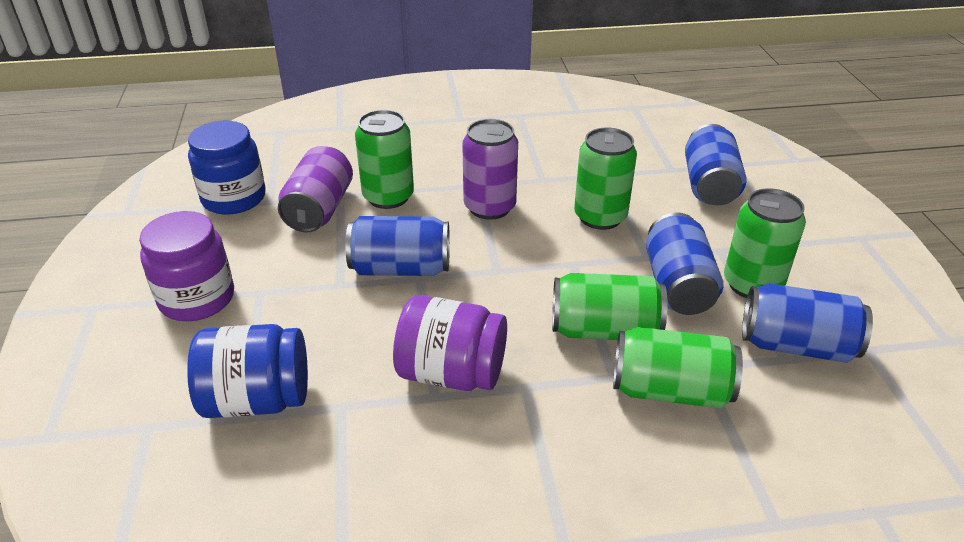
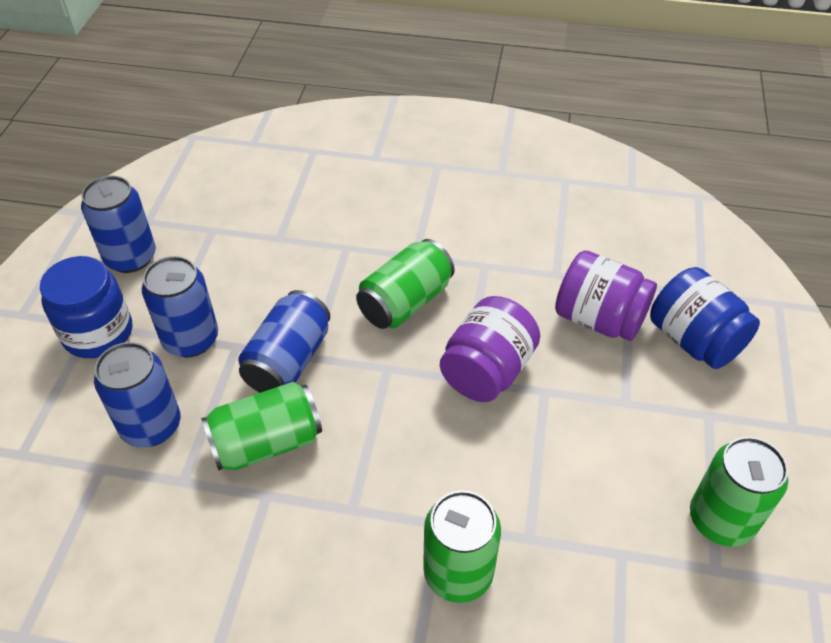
green can: 5 -> 4
purple can: 2 -> 0

